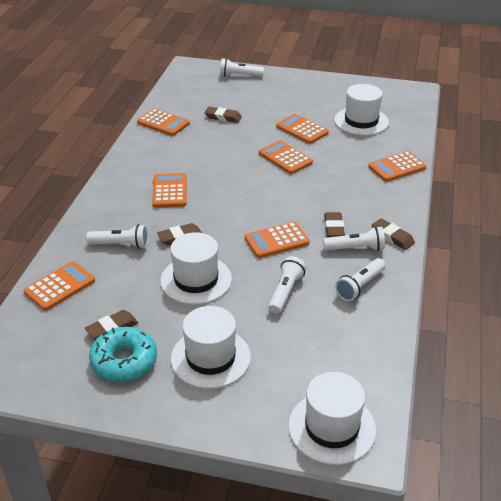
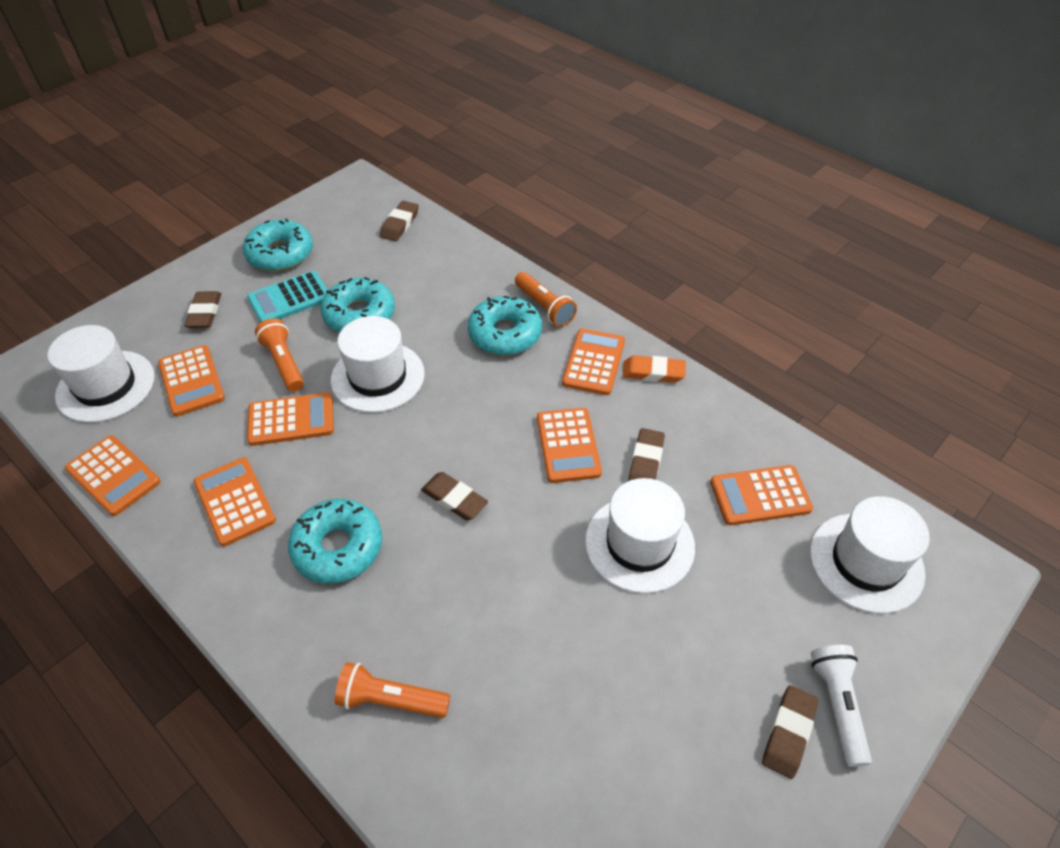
orange eraser: 0 -> 1
orange flashlight: 0 -> 3
turquoise calculator: 0 -> 1
turquoise donut: 1 -> 4
white flashlight: 5 -> 1

